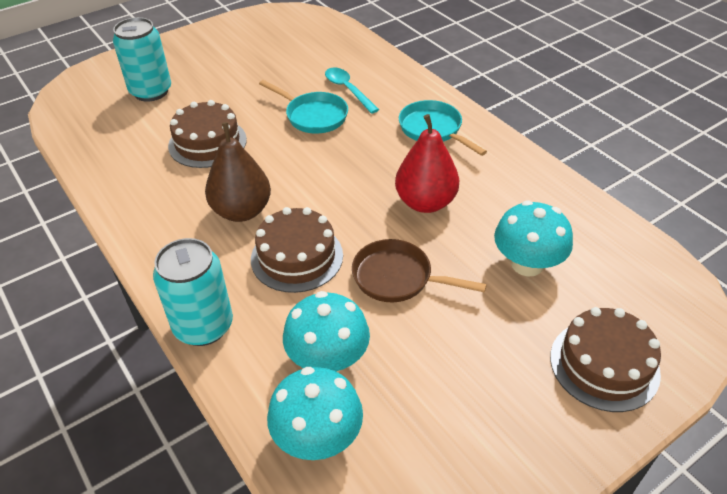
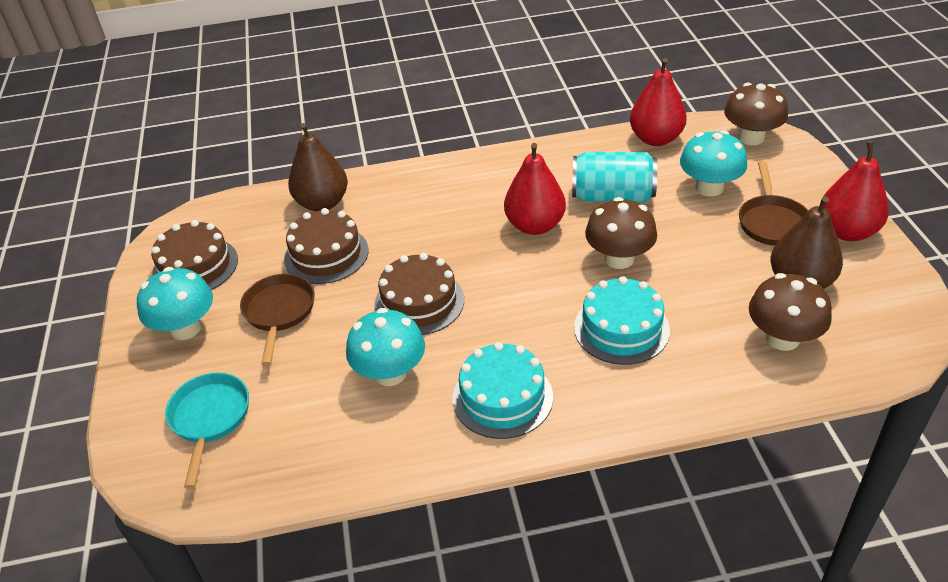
brown mushroom: 0 -> 3
brown pan: 1 -> 2
brown pear: 1 -> 2
red pear: 1 -> 3
turquoise cake: 0 -> 2
turquoise can: 2 -> 1
turquoise pan: 2 -> 1
turquoise spoon: 1 -> 0

